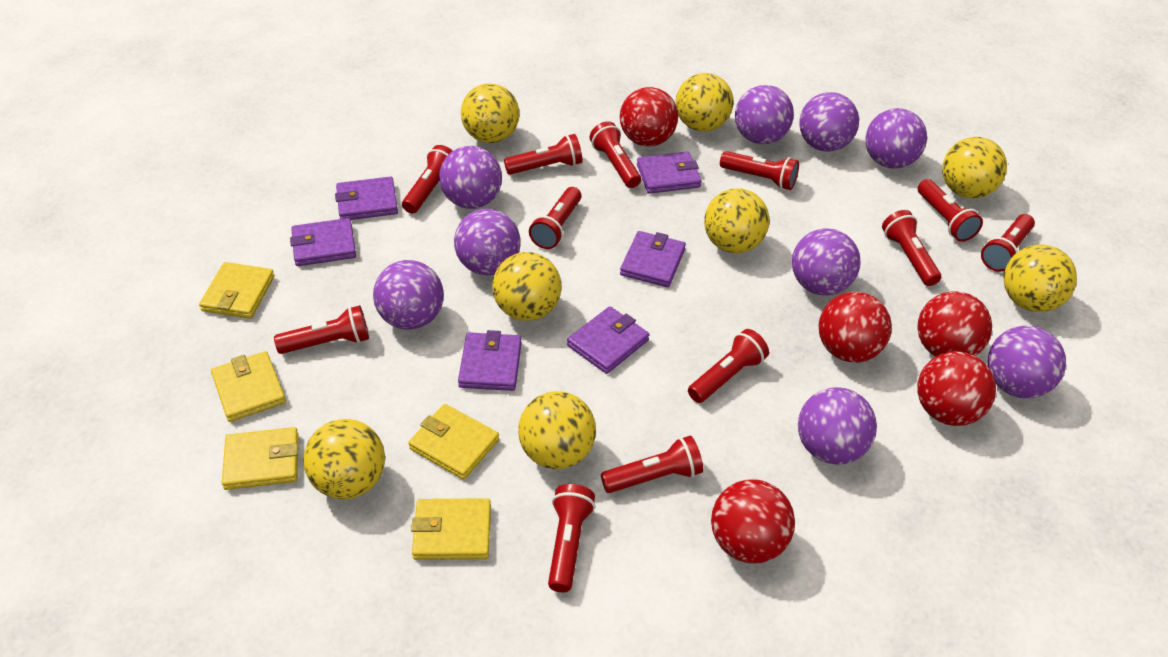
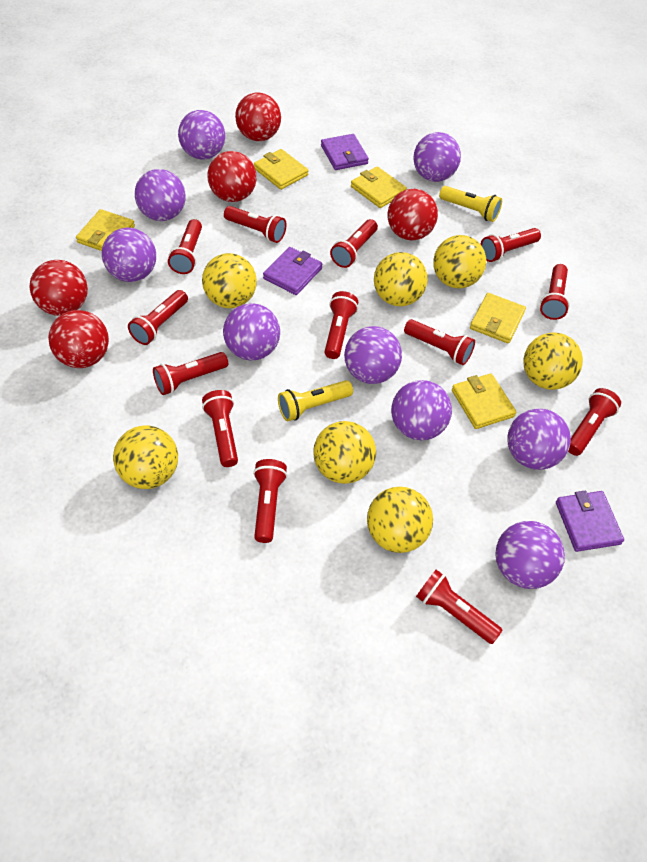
purple wallet: 6 -> 3
red flashlight: 12 -> 13
yellow ball: 8 -> 7
yellow flashlight: 0 -> 2

